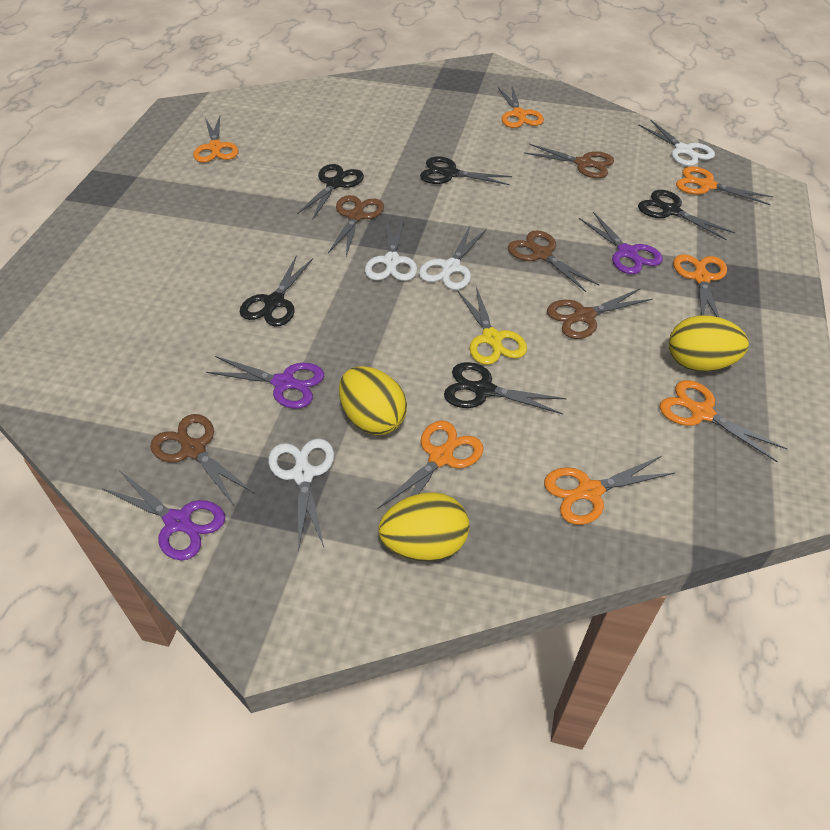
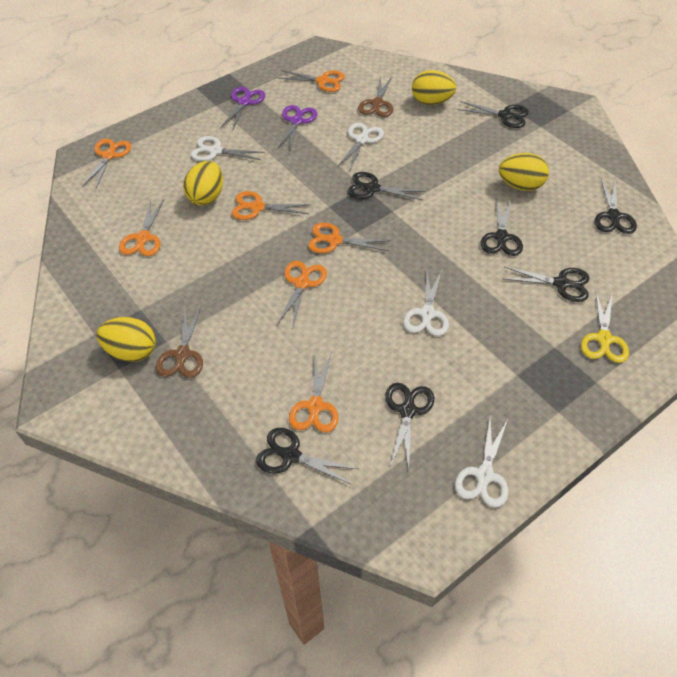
black scissors: 5 -> 7
brown scissors: 5 -> 2
purple scissors: 3 -> 2
yellow egg: 3 -> 4

